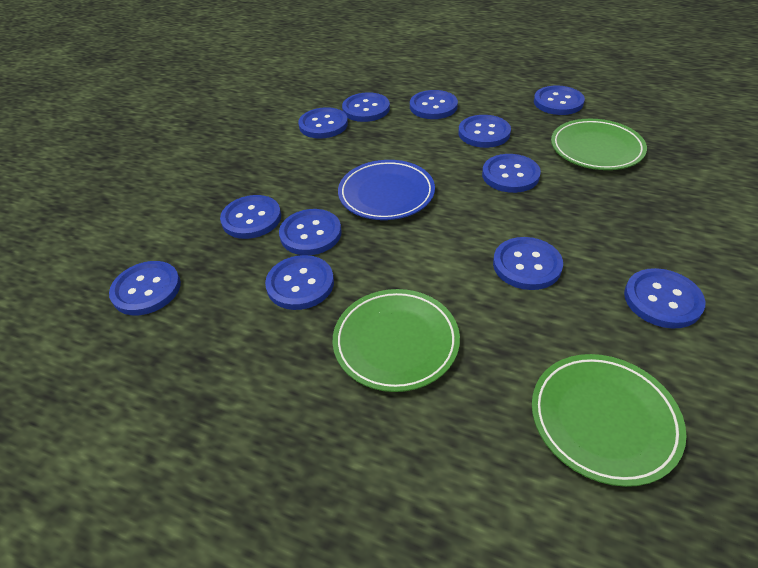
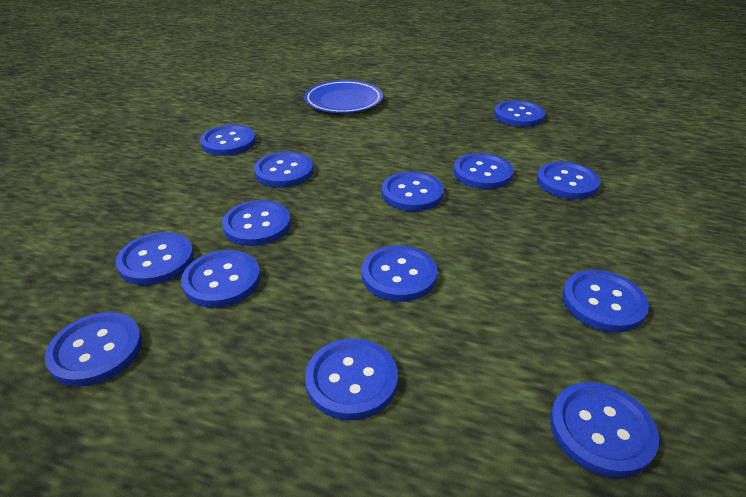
blue button: 12 -> 14
green plate: 3 -> 0

